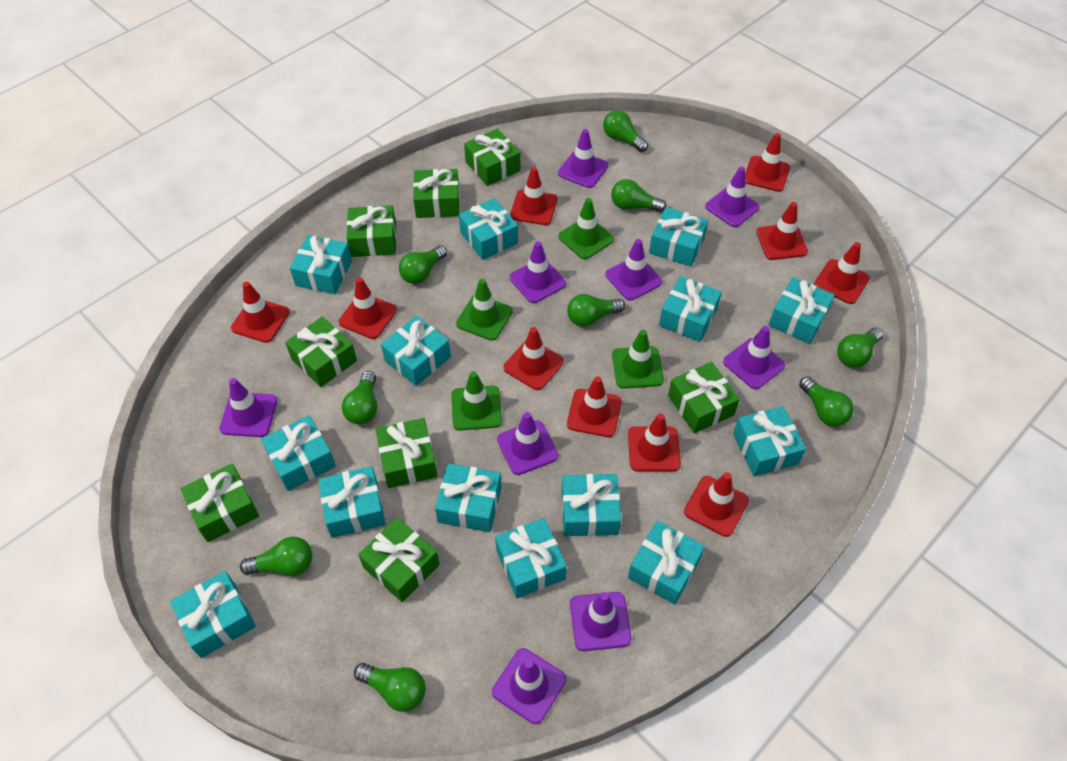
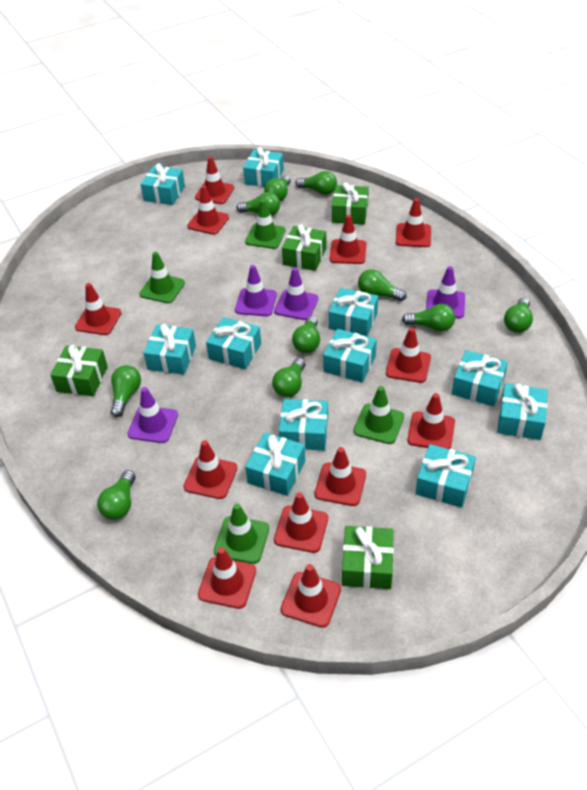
green gift: 8 -> 4
green light bulb: 9 -> 10
purple traffic cone: 9 -> 4
red traffic cone: 10 -> 12
turquoise gift: 14 -> 11

